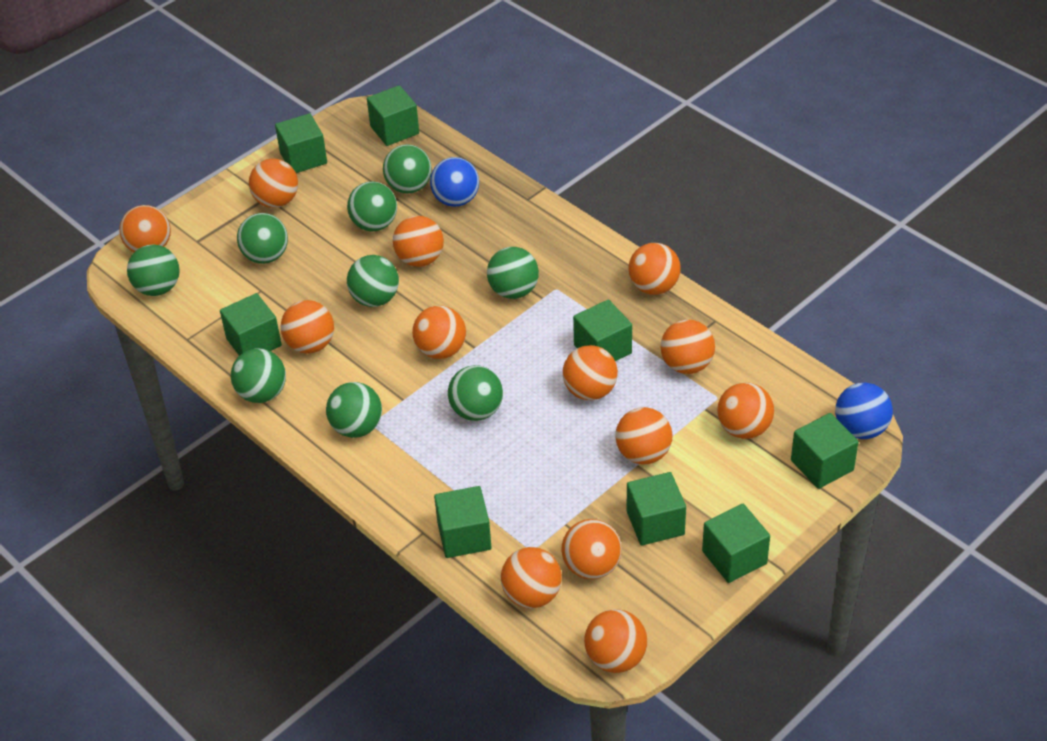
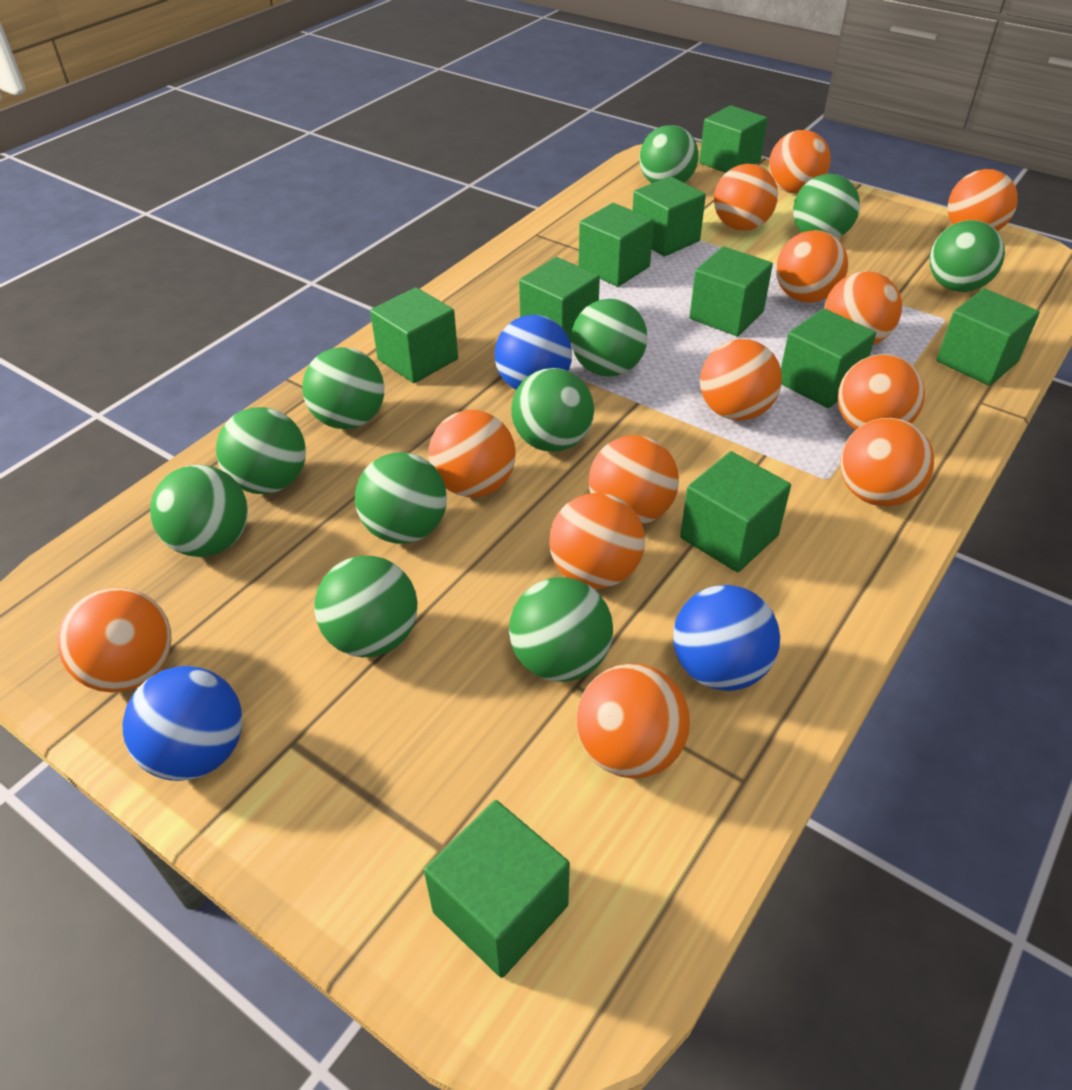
blue ball: 2 -> 3
green ball: 9 -> 11
green cube: 8 -> 10

